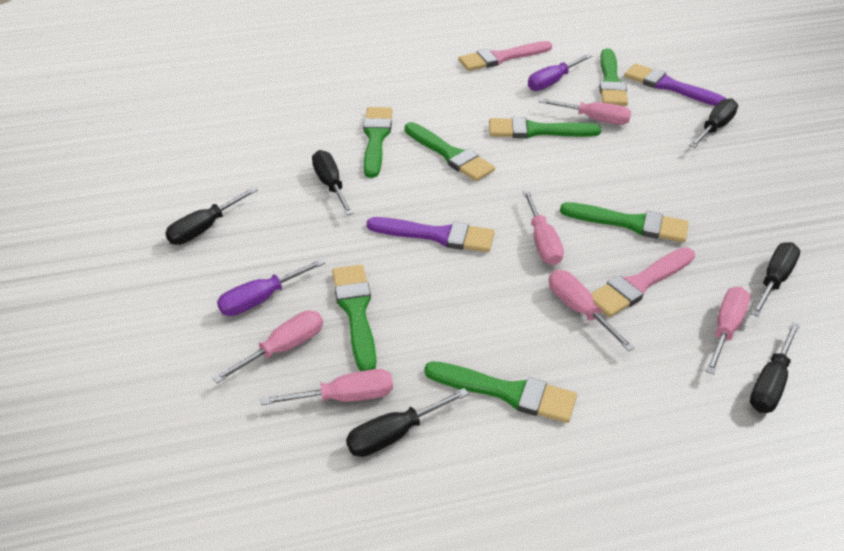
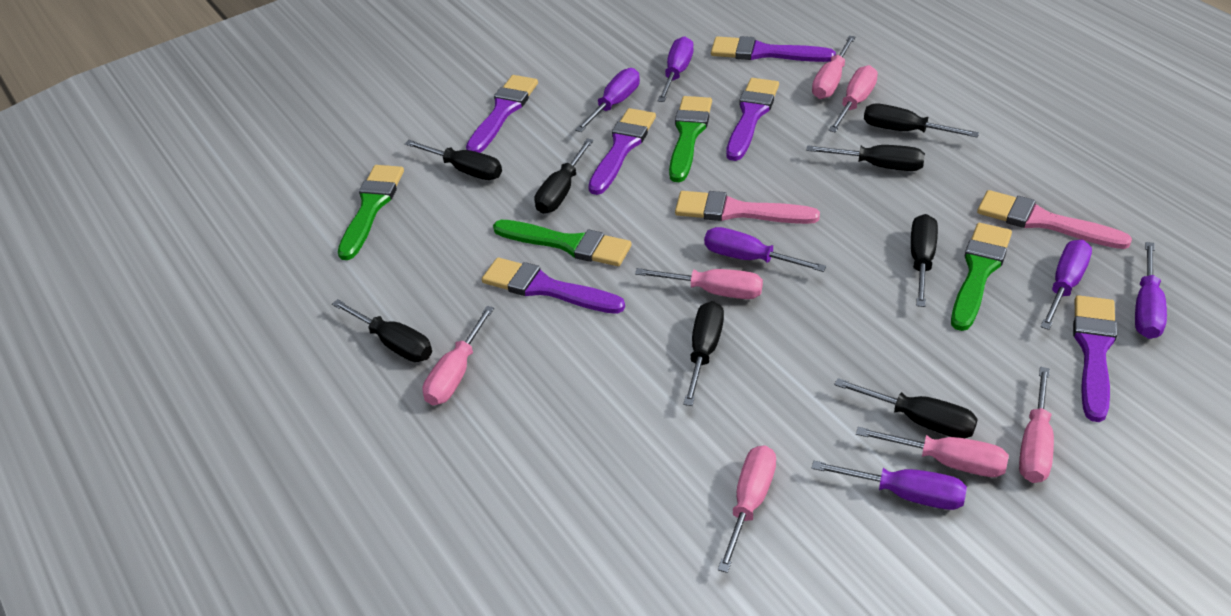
black screwdriver: 6 -> 8
green brush: 7 -> 4
pink screwdriver: 6 -> 7
purple brush: 2 -> 6
purple screwdriver: 2 -> 6

